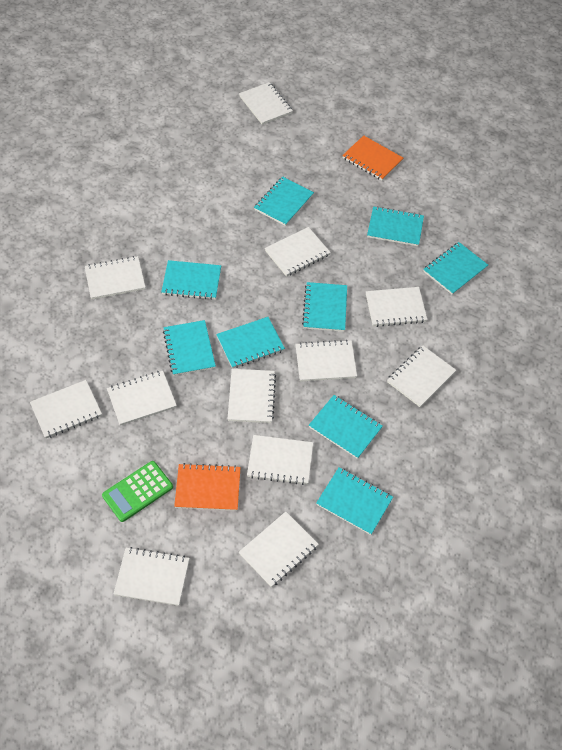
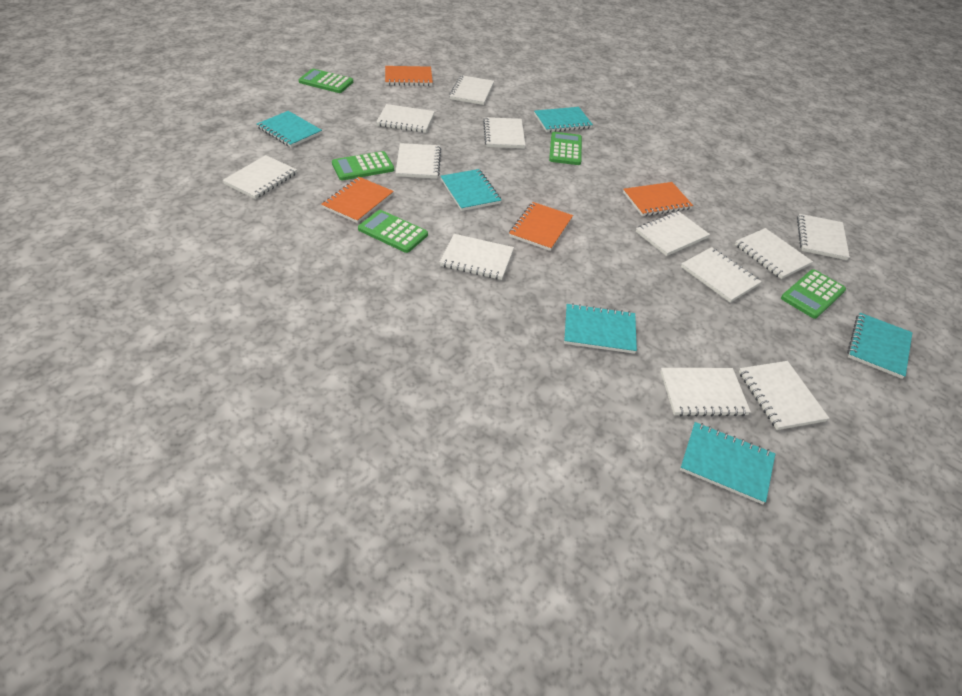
green calculator: 1 -> 5
orange notebook: 2 -> 4
turquoise notebook: 9 -> 6

